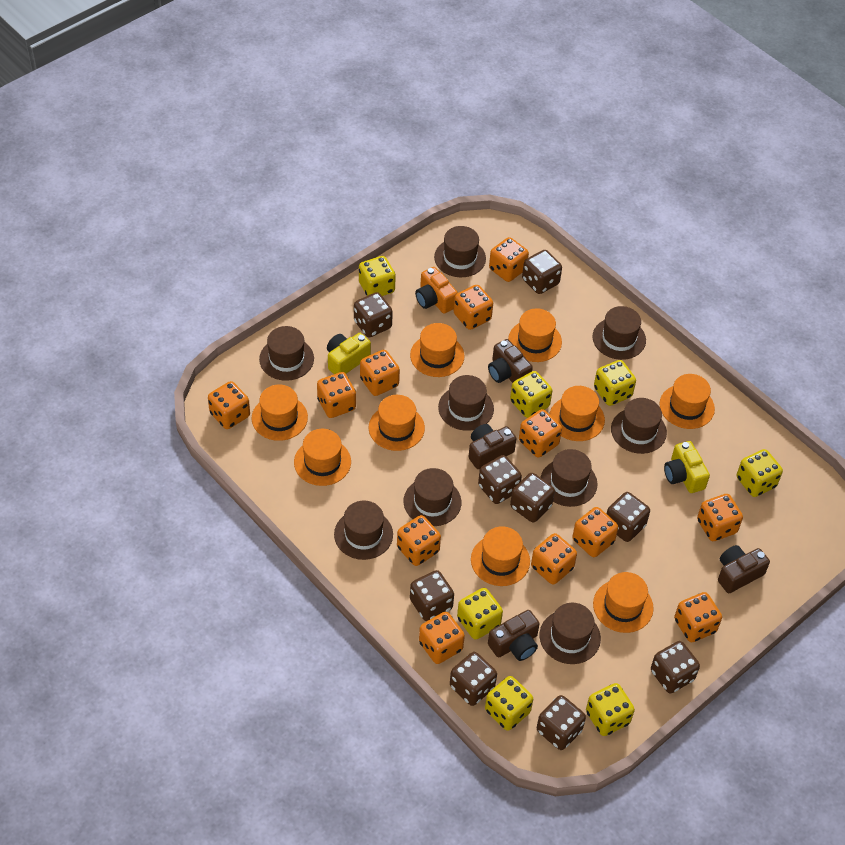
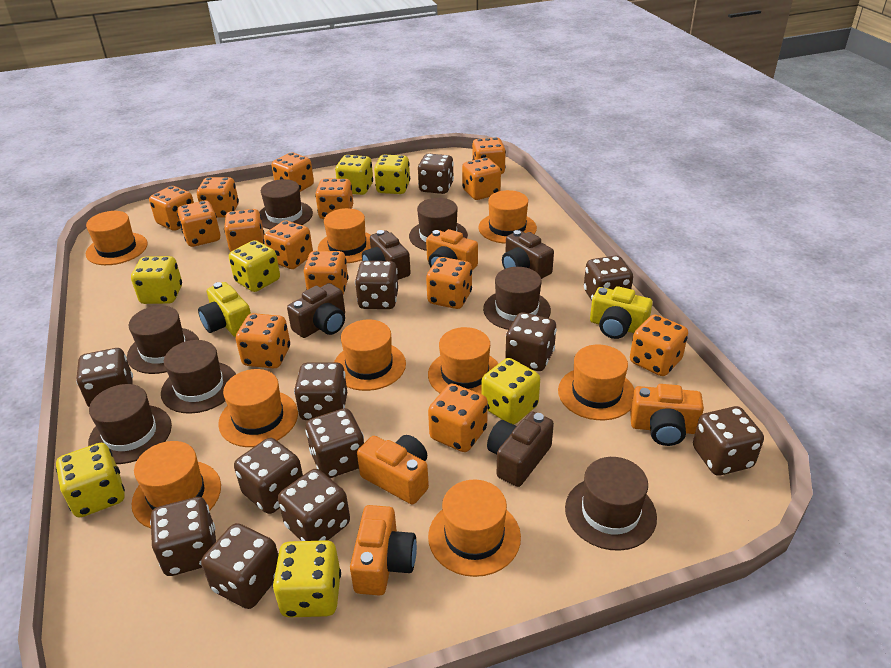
brown dice: 9 -> 12
brown hat: 9 -> 7
orange camera: 1 -> 4
orange dice: 12 -> 14

